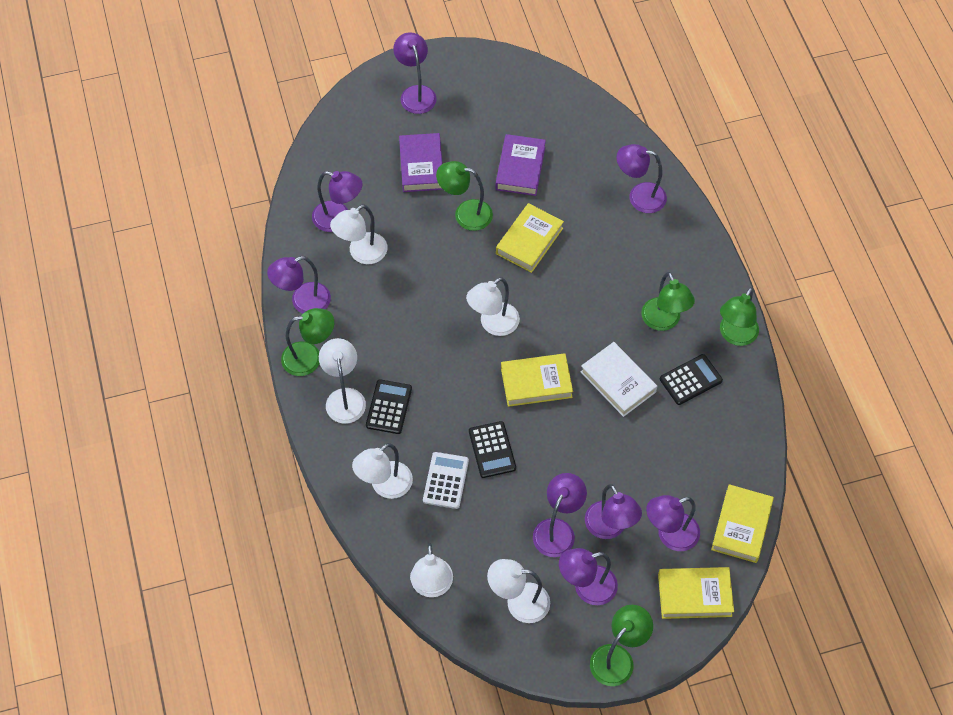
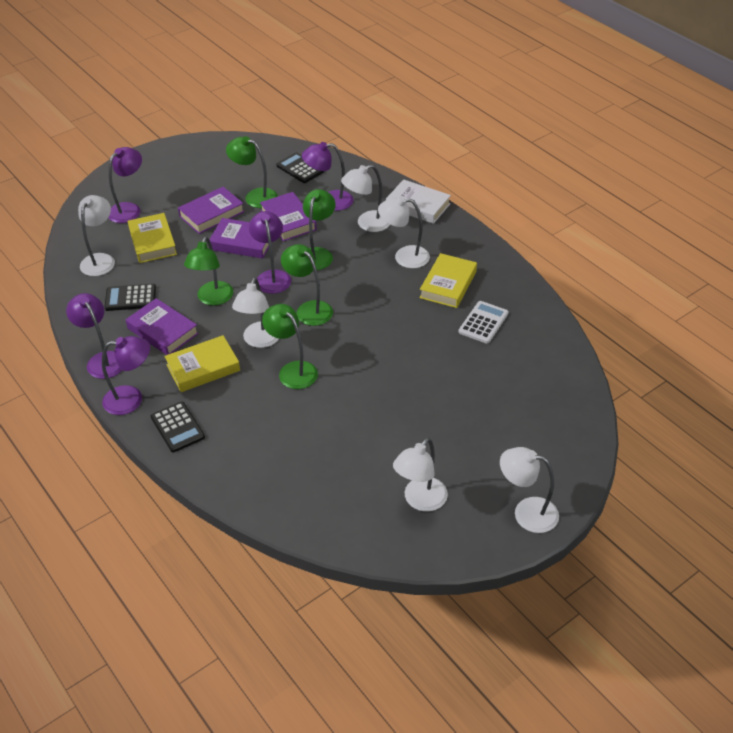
purple book: 2 -> 4
purple lamp: 8 -> 5
yellow book: 4 -> 3

